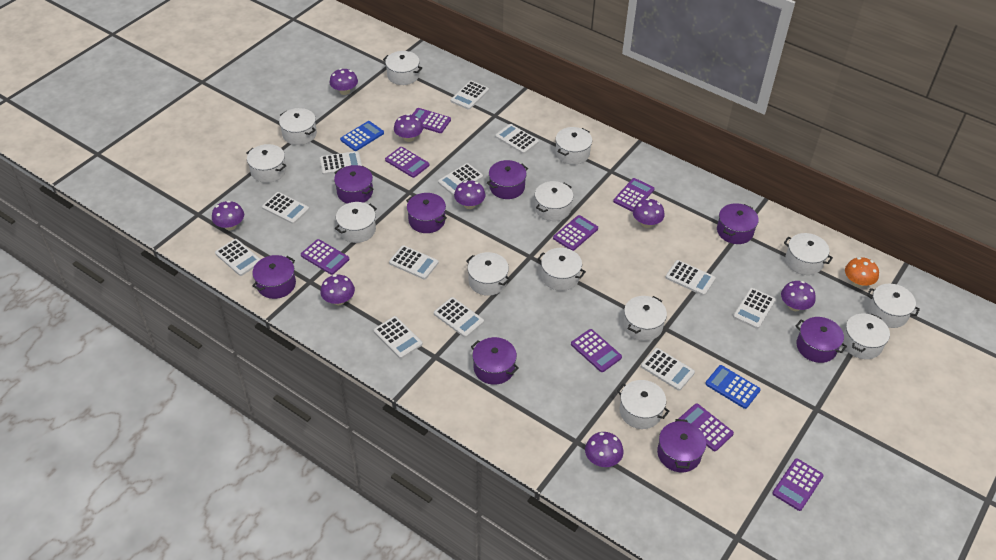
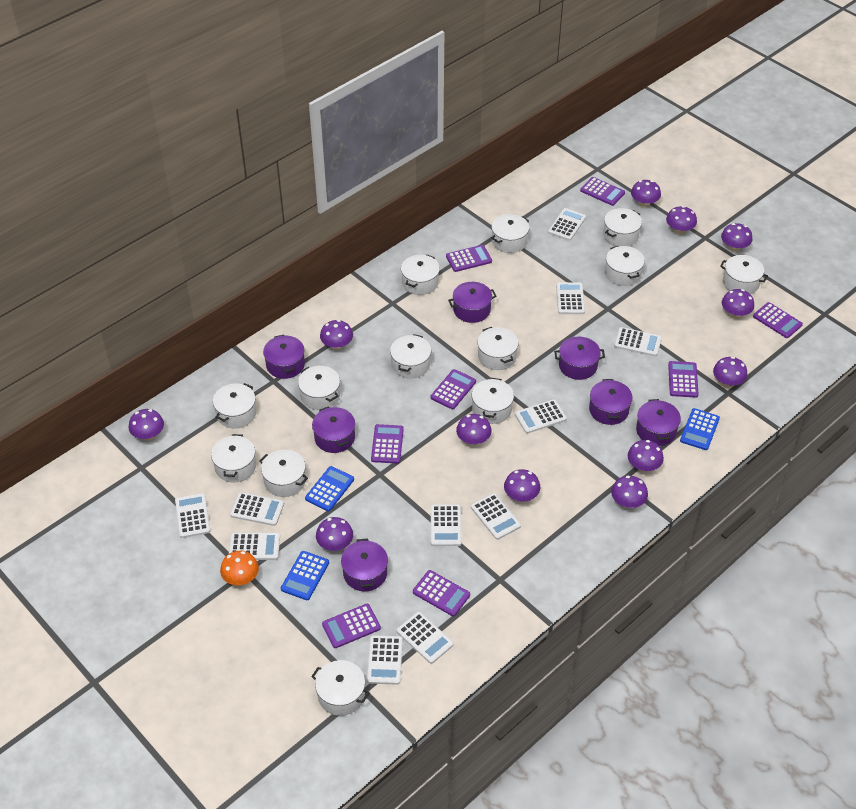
blue calculator: 2 -> 3
purple mushroom: 8 -> 12
purple pot: 8 -> 7
white calculator: 12 -> 11

